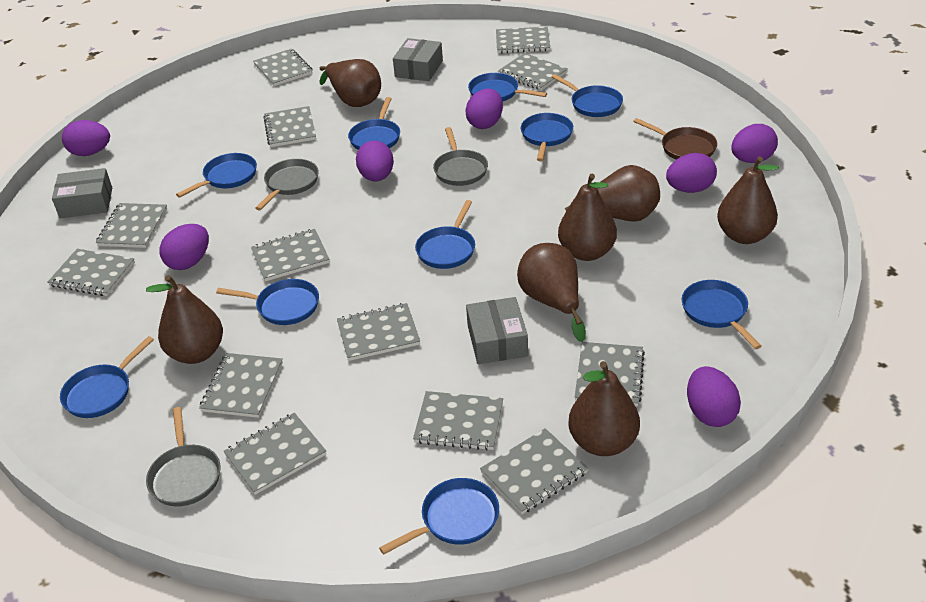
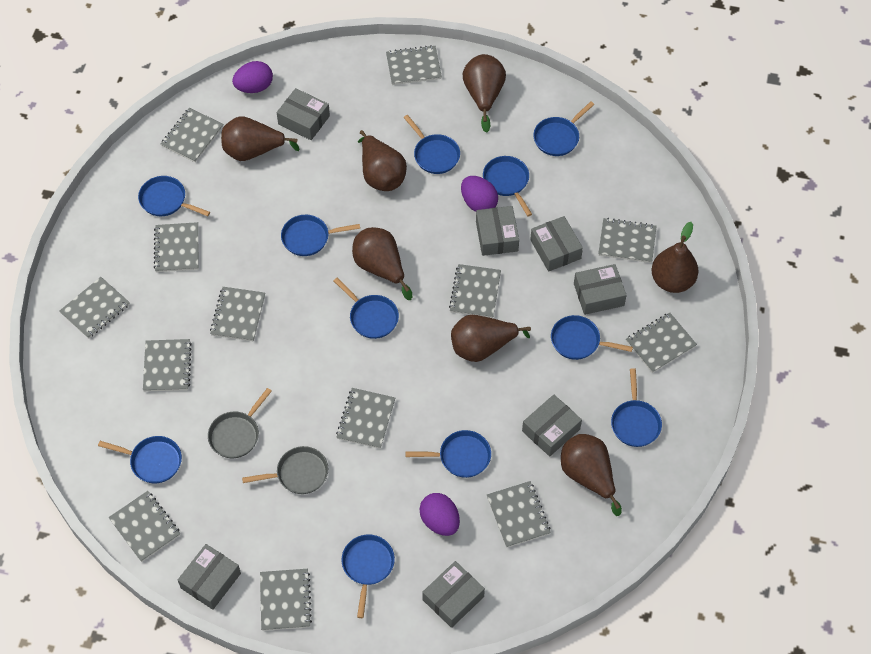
blue pan: 10 -> 11
brown pan: 1 -> 0
grey box: 3 -> 7
grey pan: 3 -> 2
purple egg: 7 -> 3

